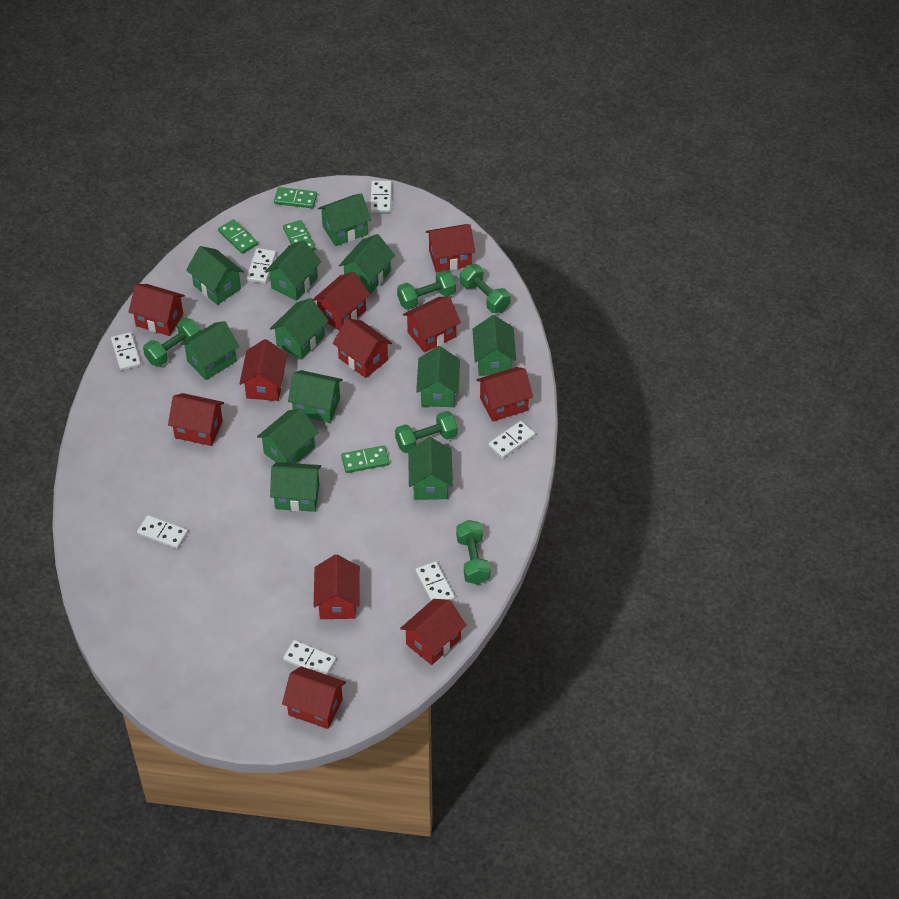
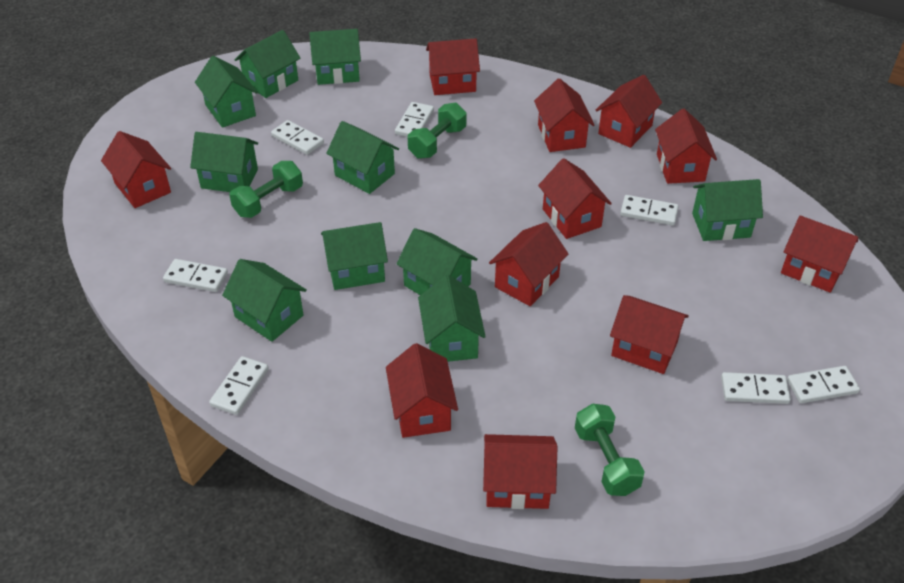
green domino: 4 -> 0
green dumbbell: 5 -> 3
green house: 12 -> 10

